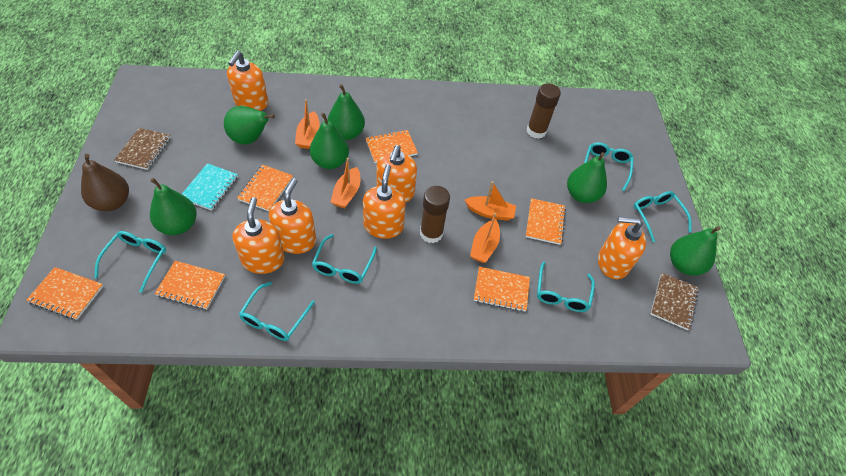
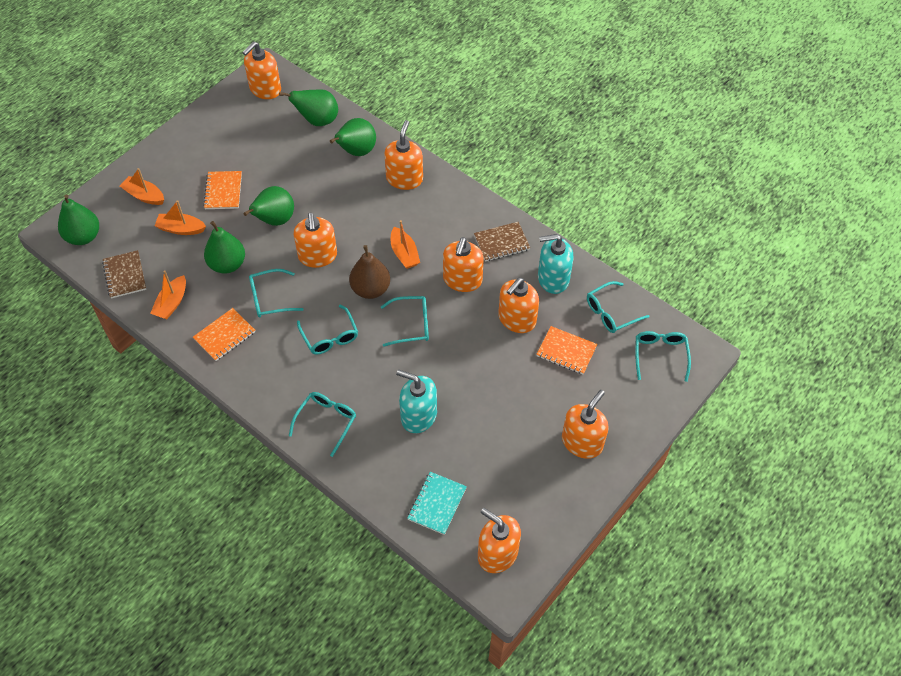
brown glue stick: 2 -> 0
green pear: 6 -> 5
orange notebook: 6 -> 3
orange soap dispenser: 6 -> 7
turquoise soap dispenser: 0 -> 2

